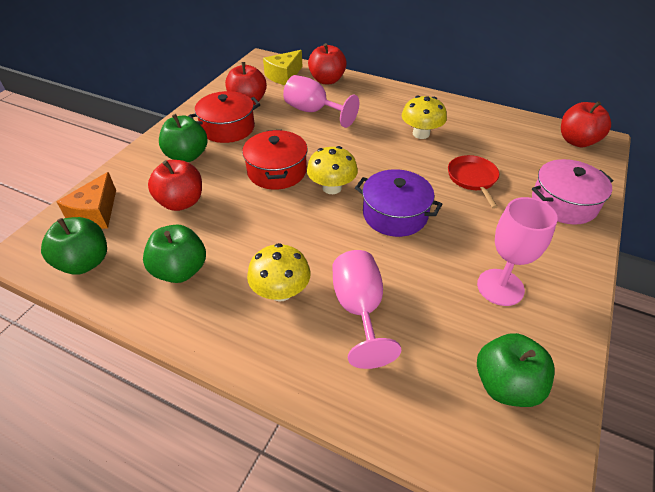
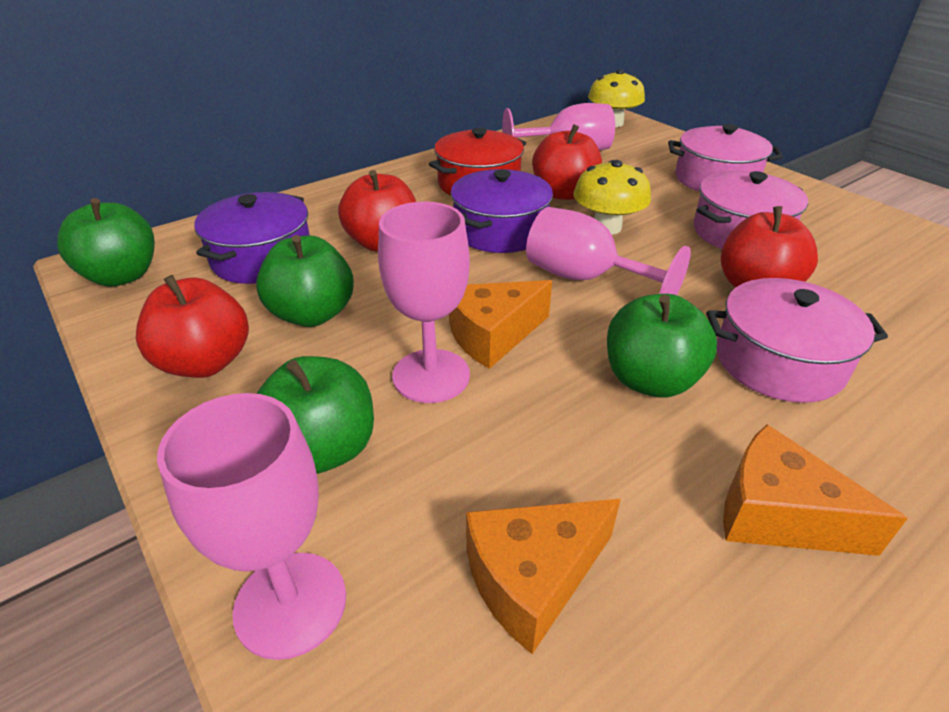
orange cheese: 1 -> 3
pink goblet: 3 -> 4
pink pot: 1 -> 3
purple pot: 1 -> 2
red pan: 1 -> 0
red pot: 2 -> 1
yellow cheese: 1 -> 0
yellow mushroom: 3 -> 2

